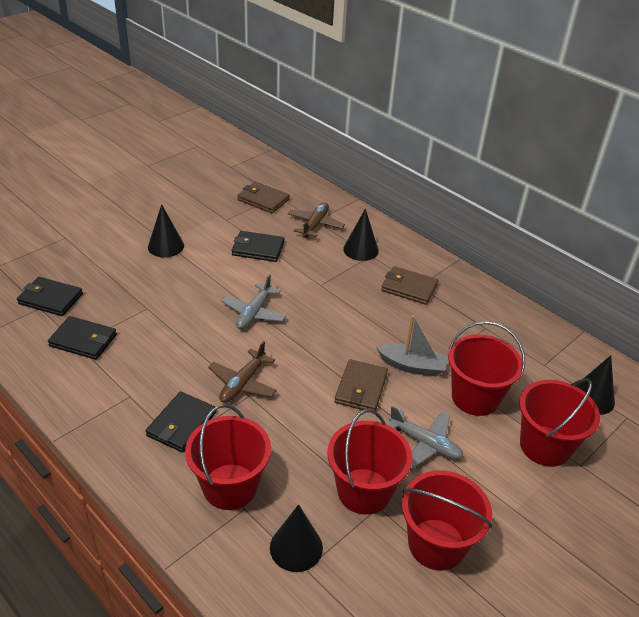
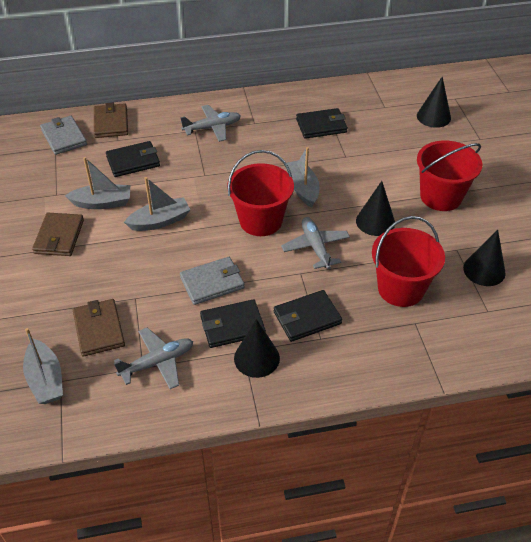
brown plane: 2 -> 0
grey boat: 1 -> 4
grey plane: 2 -> 3
grey wallet: 0 -> 2
red bucket: 5 -> 3

